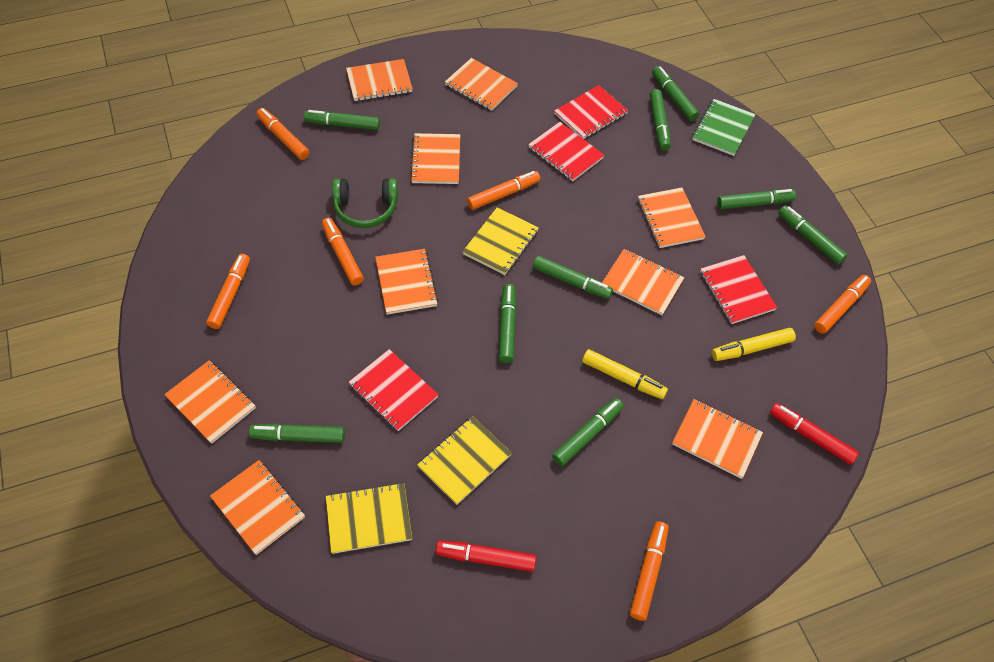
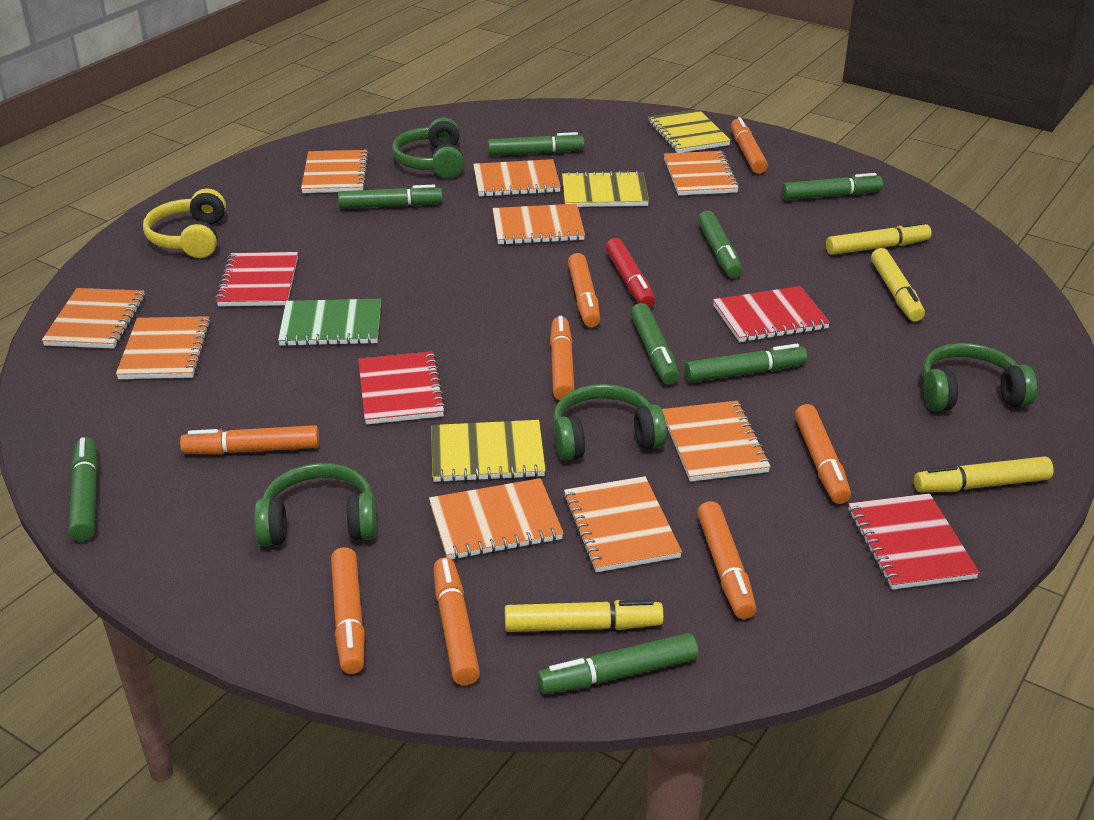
green headphones: 1 -> 4
green marker: 9 -> 8
orange marker: 6 -> 8
red marker: 2 -> 1
yellow headphones: 0 -> 1
yellow marker: 2 -> 4

